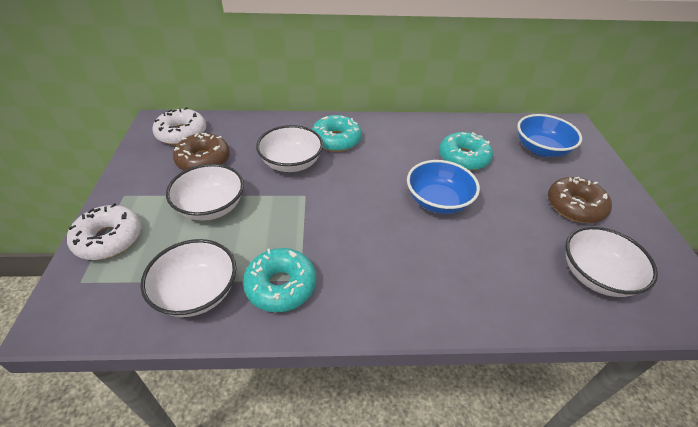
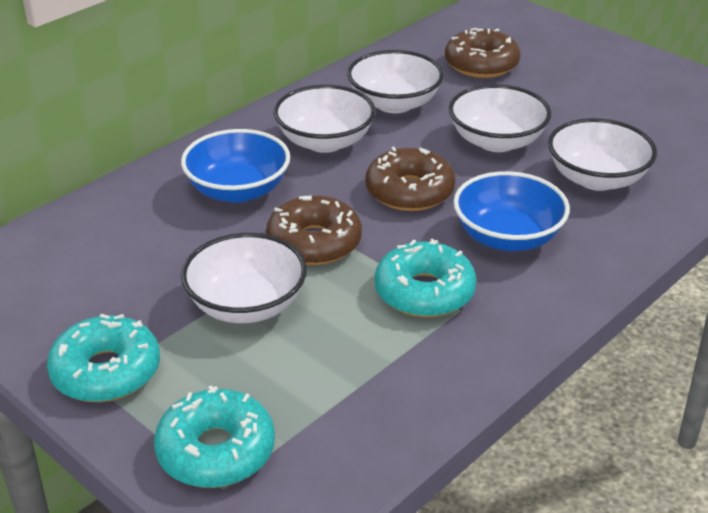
brown donut: 2 -> 3
white bowl: 4 -> 5
white donut: 2 -> 0

